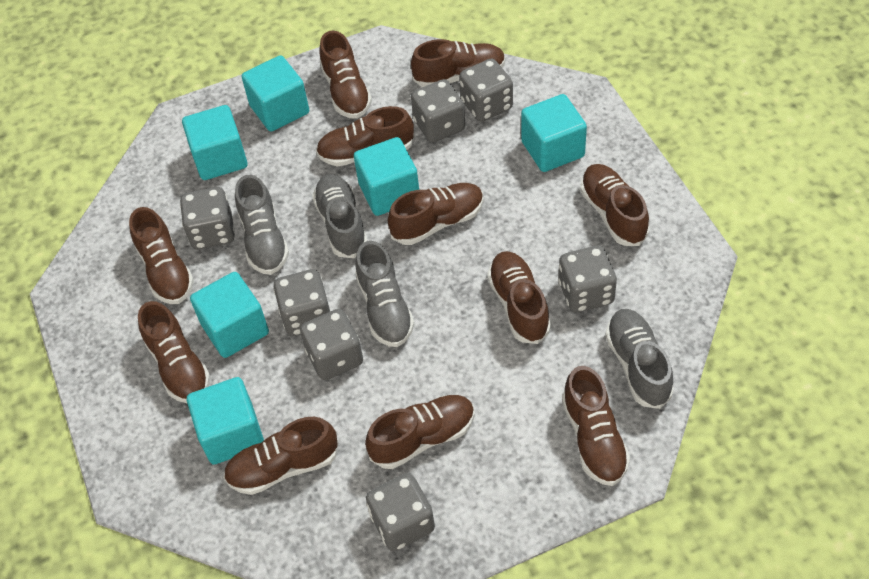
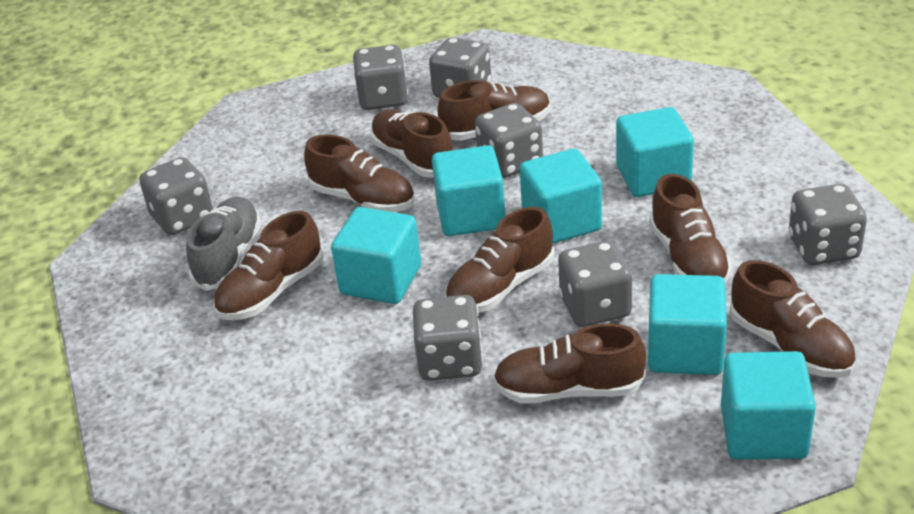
brown shoe: 11 -> 8
grey shoe: 4 -> 1

